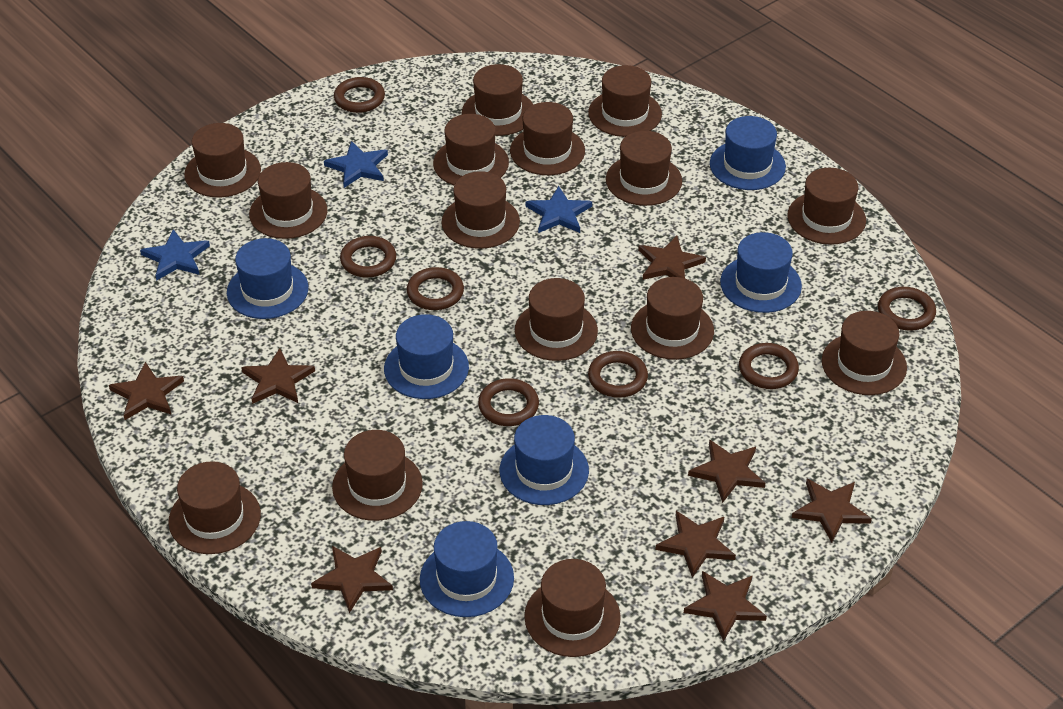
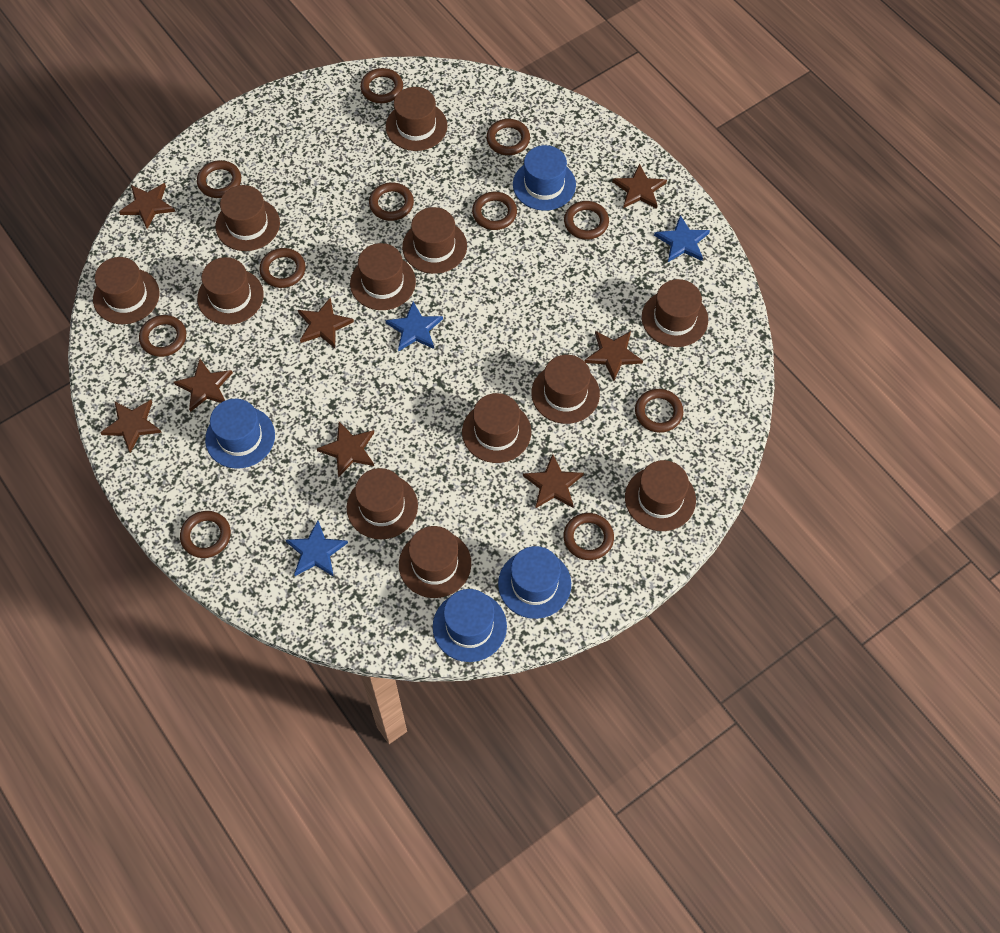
blue hat: 6 -> 4
brown hat: 15 -> 12
brown ring: 7 -> 11

